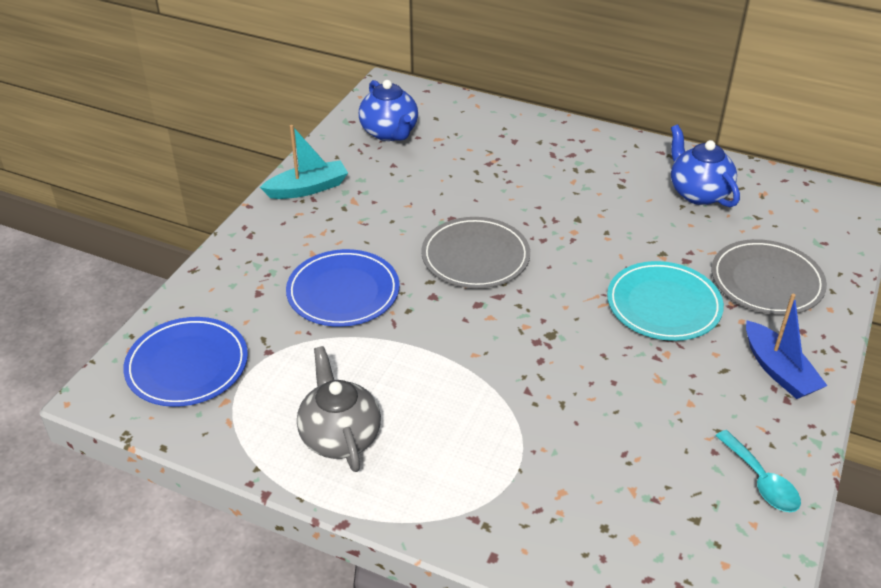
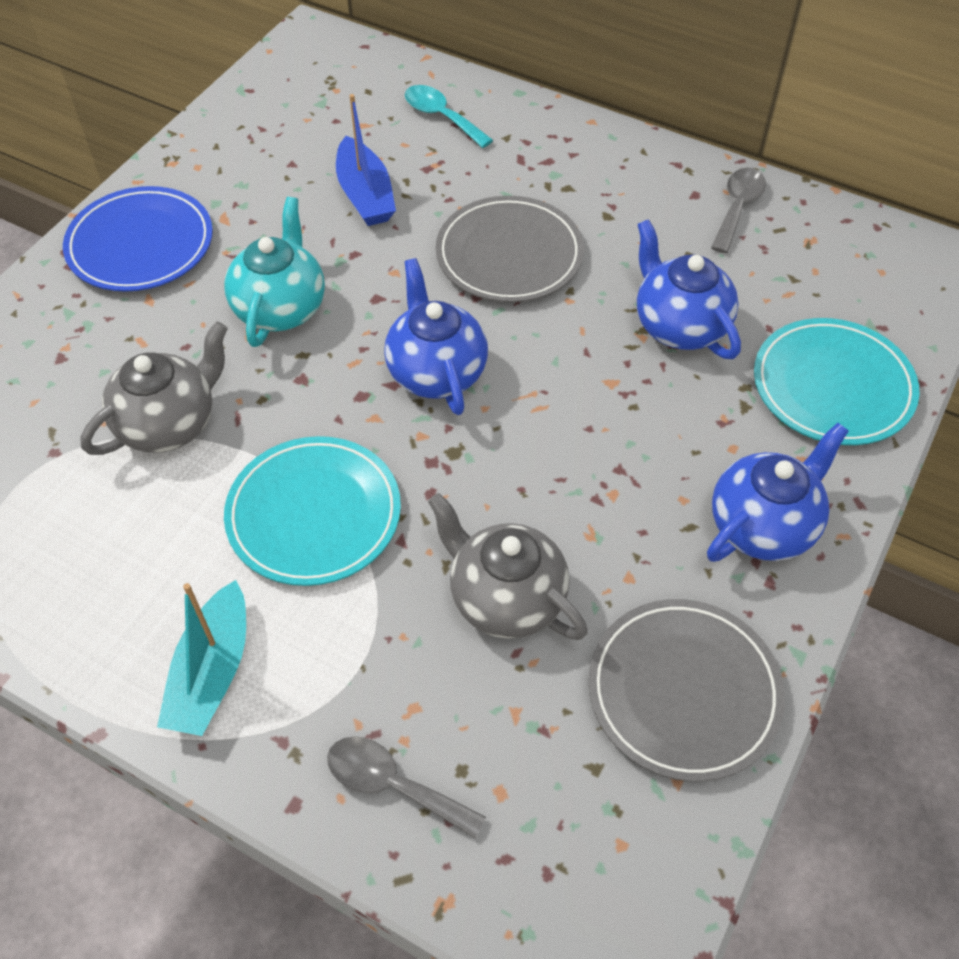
blue plate: 2 -> 1
blue teapot: 2 -> 3
grey spoon: 0 -> 2
grey teapot: 1 -> 2
turquoise plate: 1 -> 2
turquoise teapot: 0 -> 1

